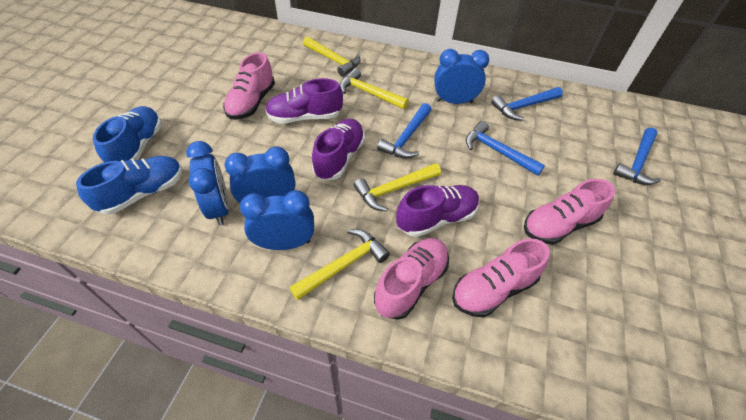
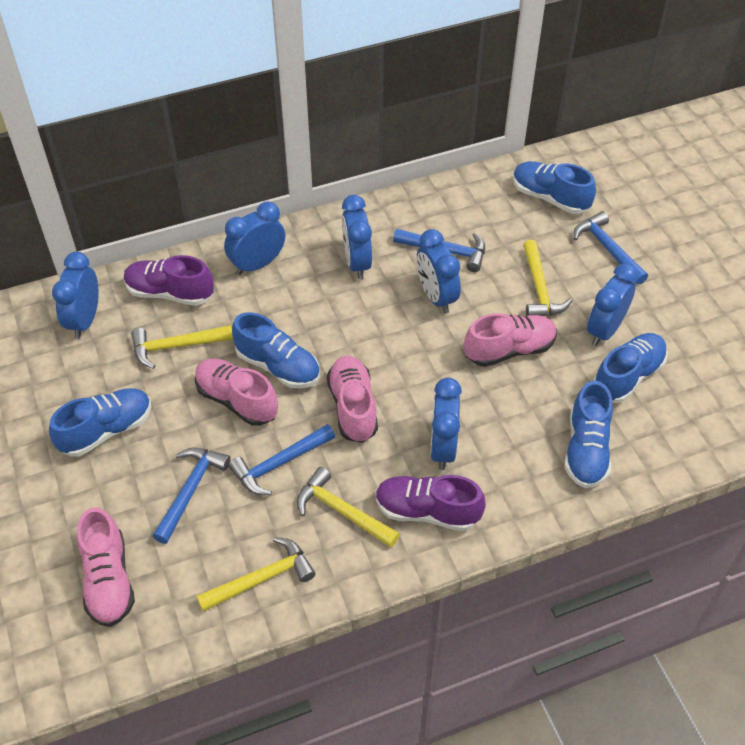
blue clock: 4 -> 6
blue shoe: 2 -> 5
purple shoe: 3 -> 2

